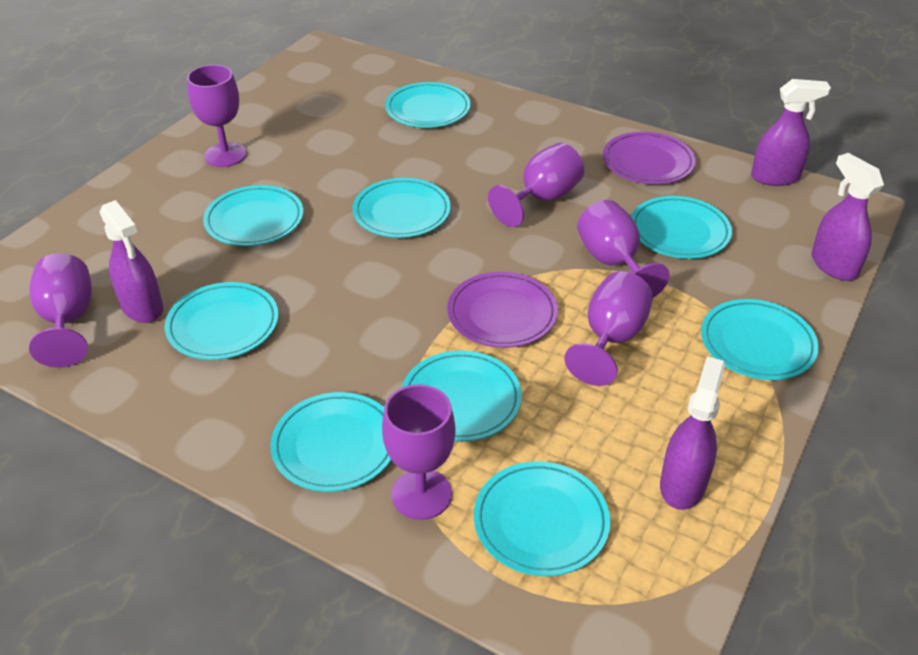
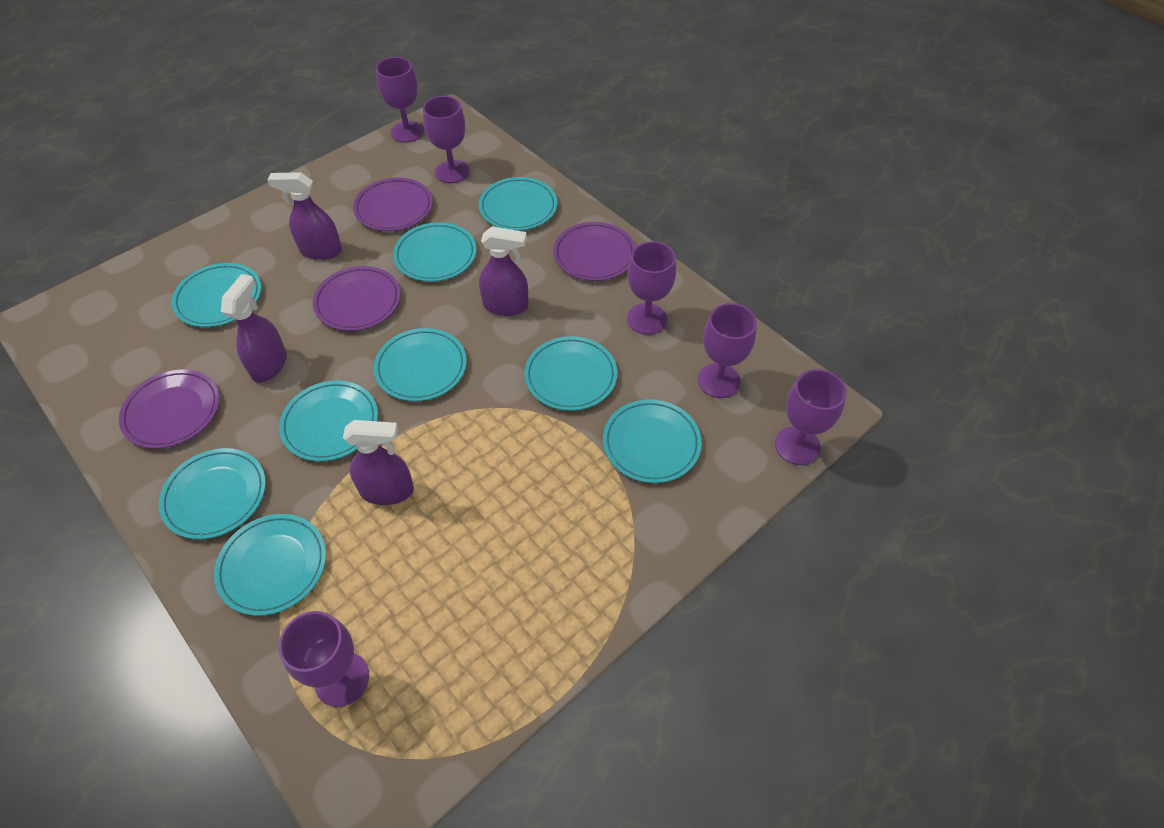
purple plate: 2 -> 4

